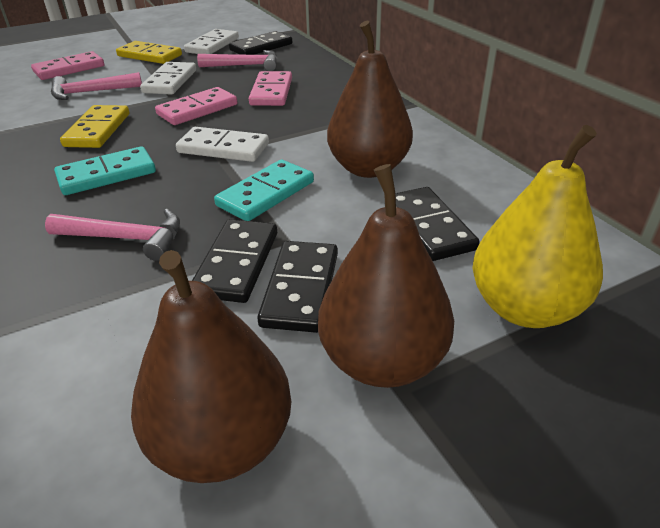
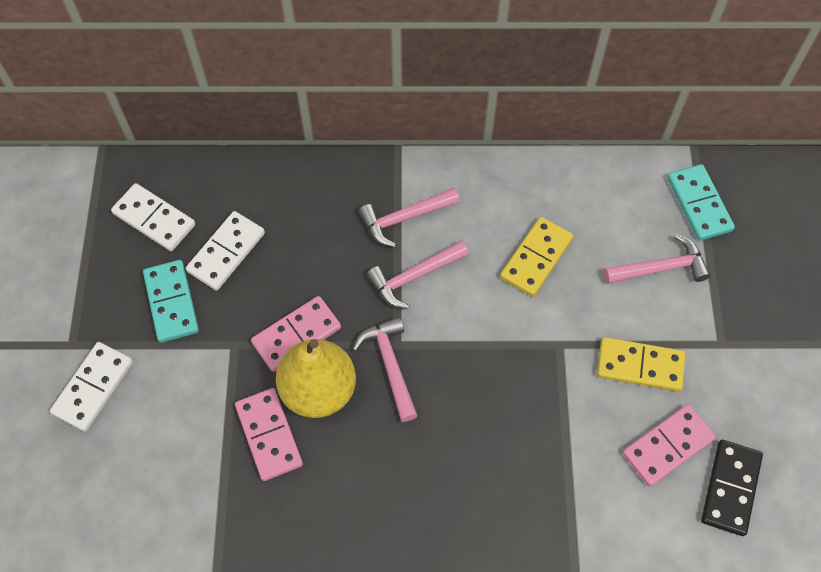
black domino: 4 -> 1
brown pear: 3 -> 0
pink hammer: 3 -> 4

